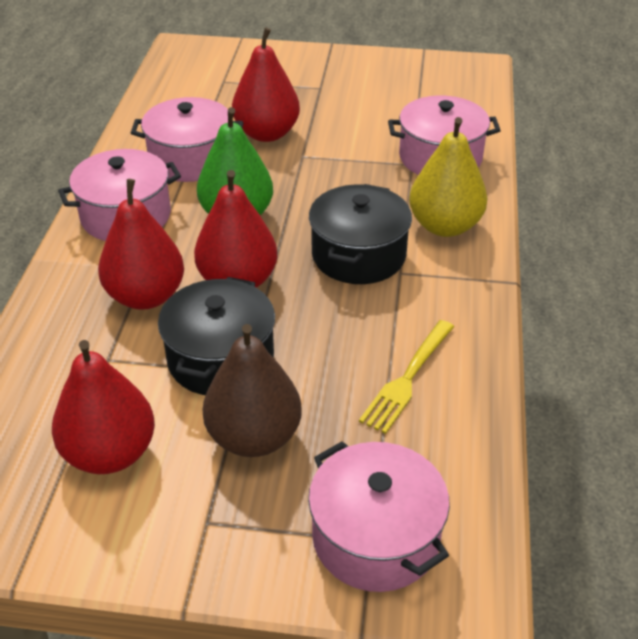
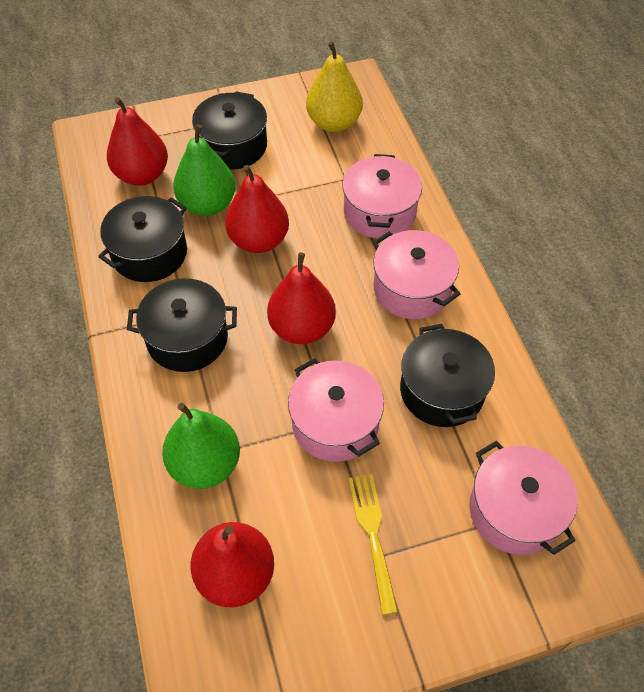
black pot: 2 -> 4
brown pear: 1 -> 0
green pear: 1 -> 2

